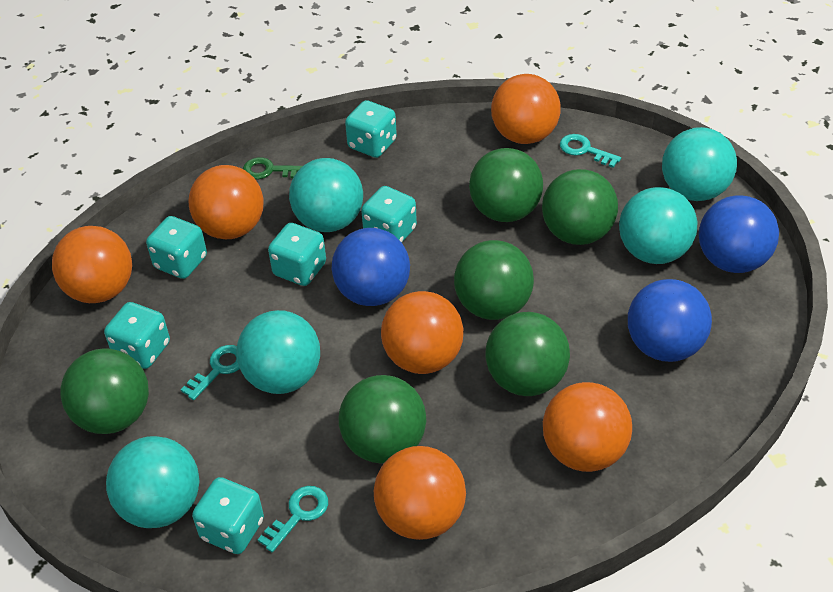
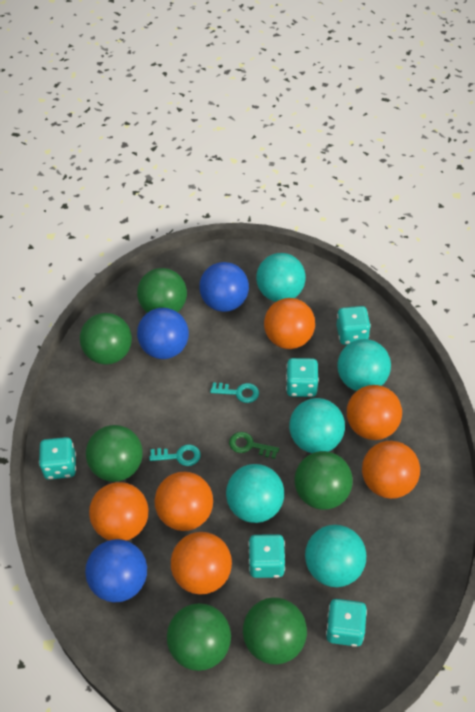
turquoise dice: 6 -> 5
turquoise key: 3 -> 2

